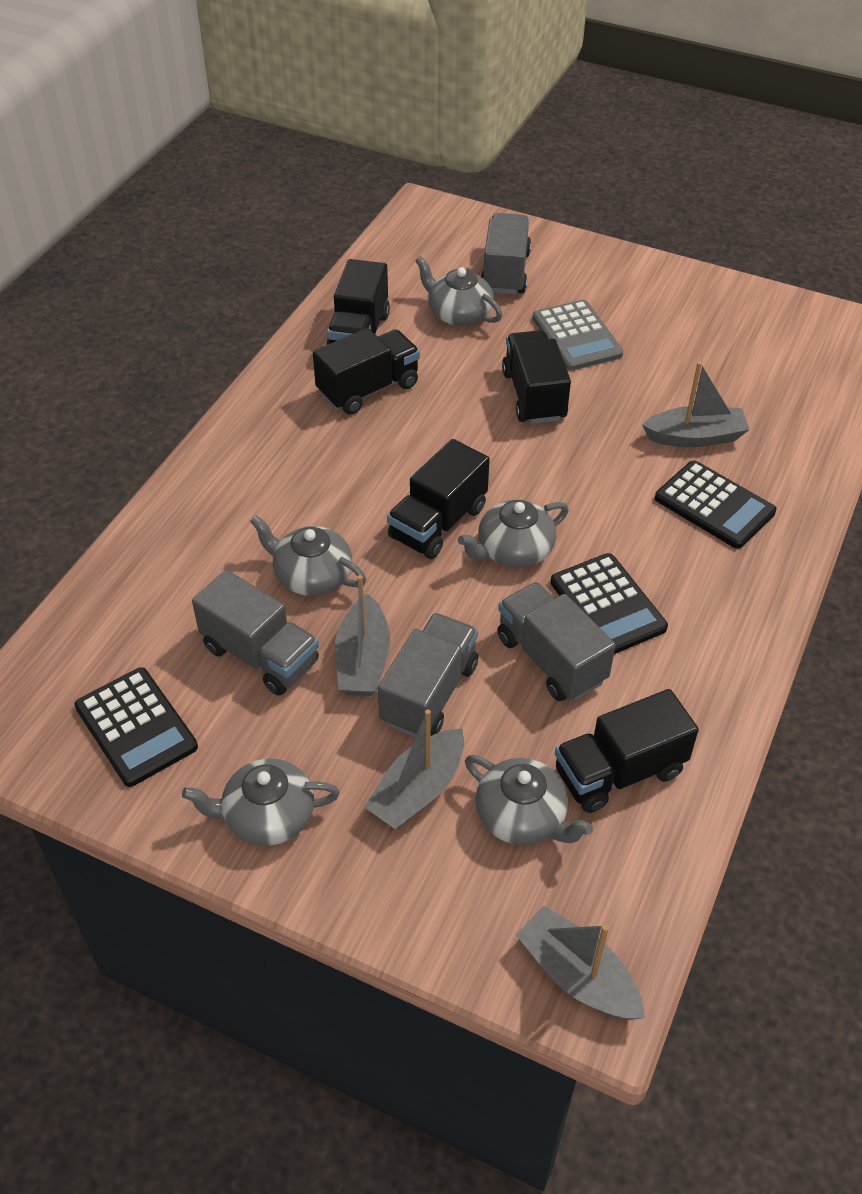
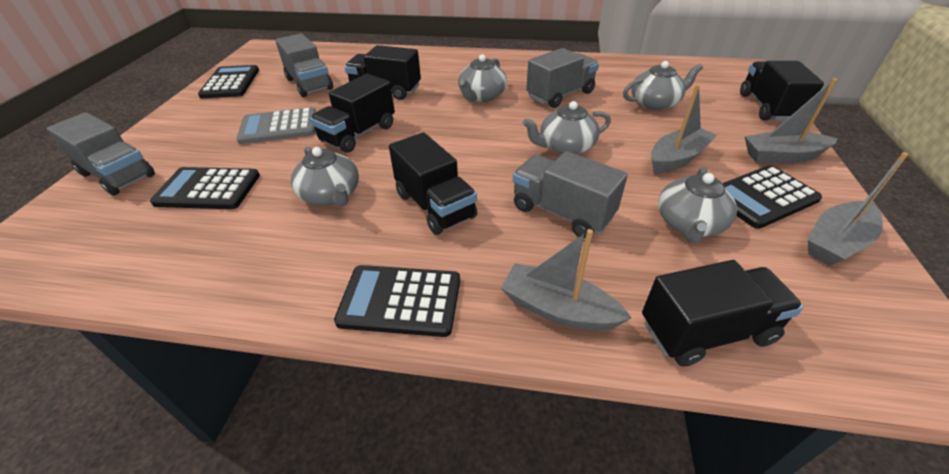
black calculator: 3 -> 4

